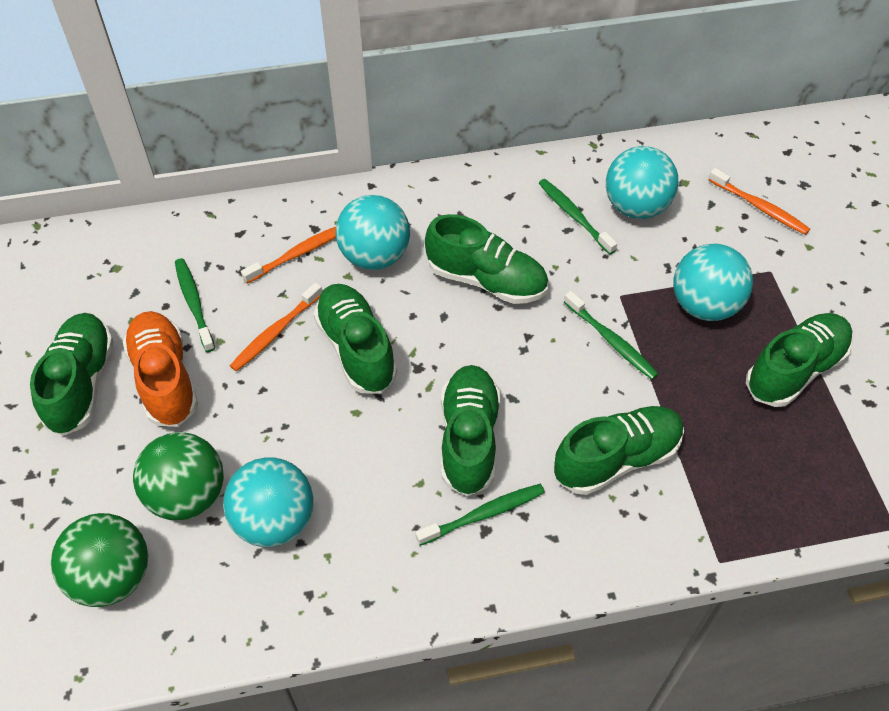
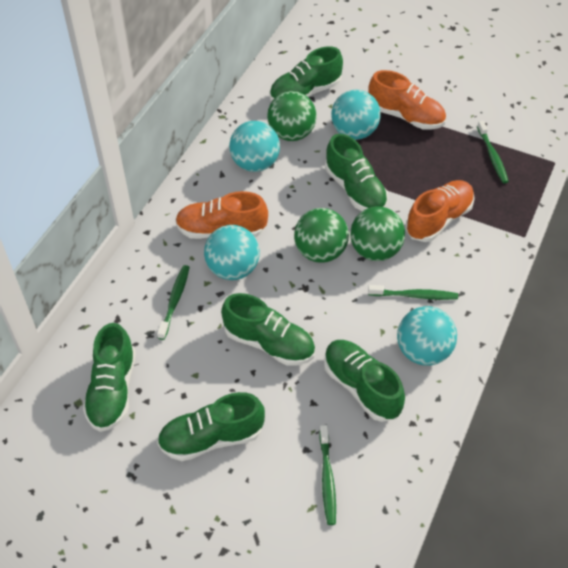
green ball: 2 -> 3
orange shoe: 1 -> 3
orange toothbrush: 3 -> 0

